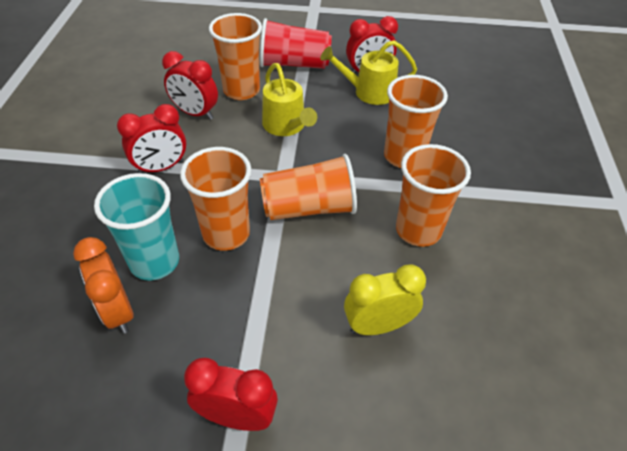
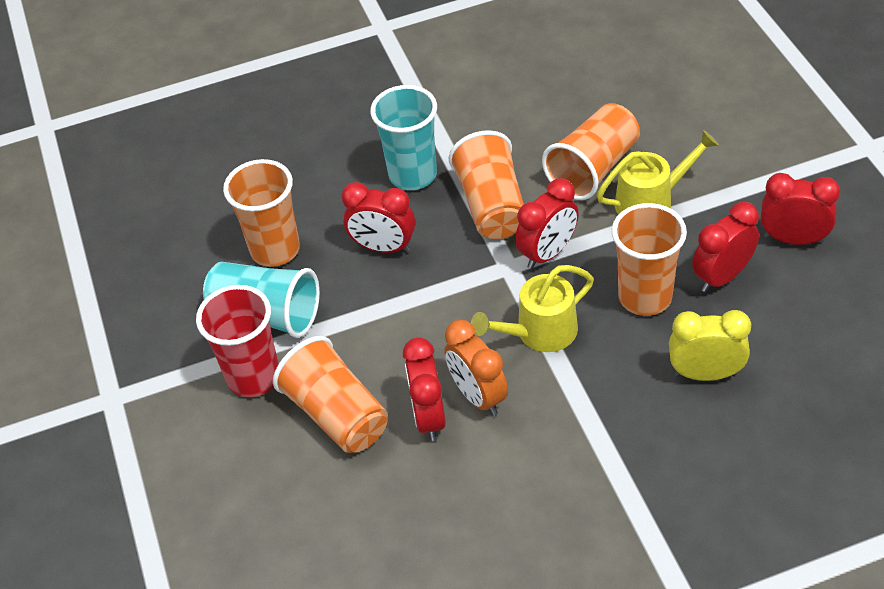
red clock: 4 -> 5
turquoise cup: 1 -> 2

